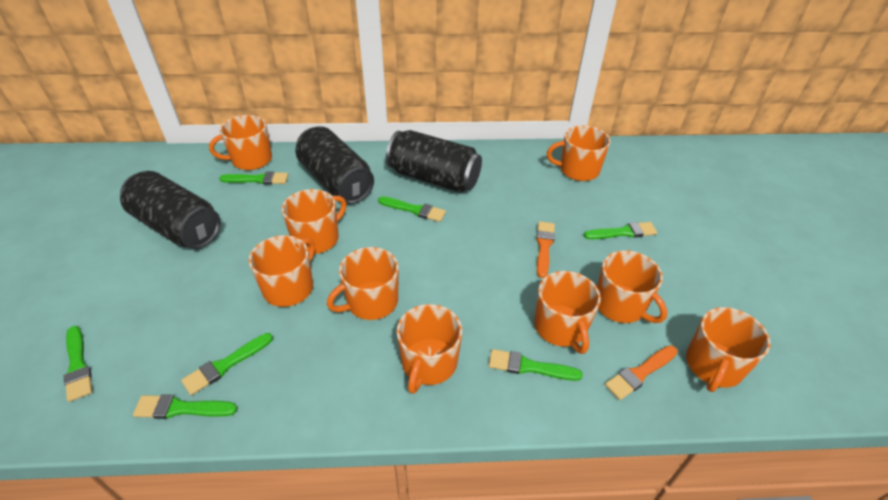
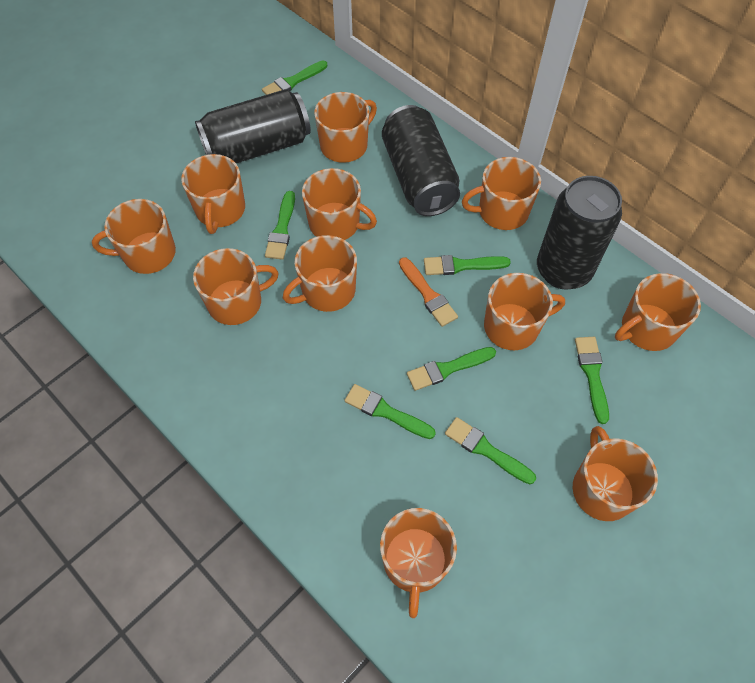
orange brush: 2 -> 1
orange mug: 9 -> 11

